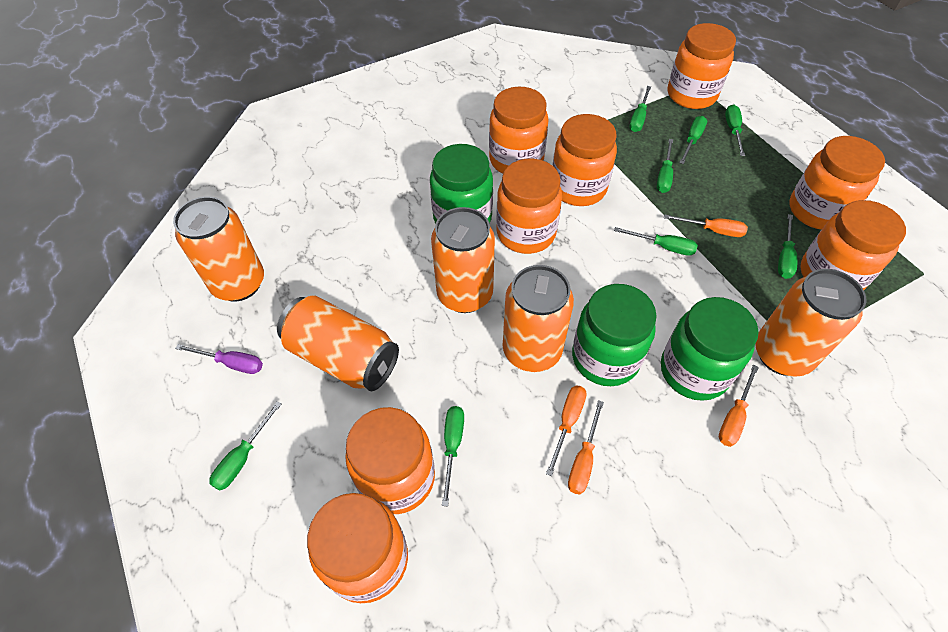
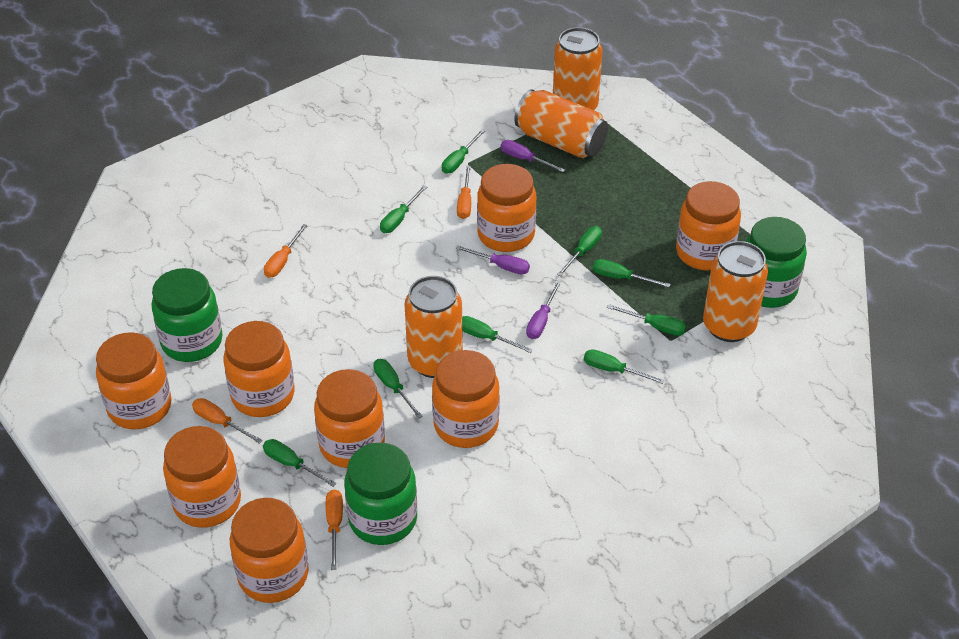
green screwdriver: 8 -> 9
orange can: 5 -> 4
purple screwdriver: 1 -> 3

